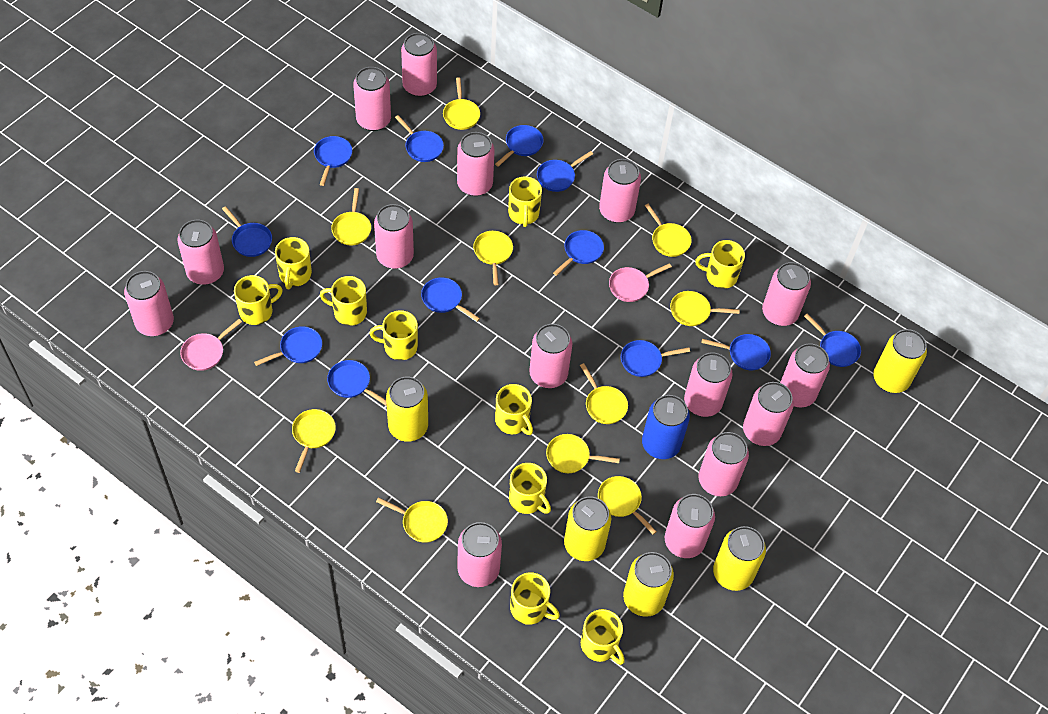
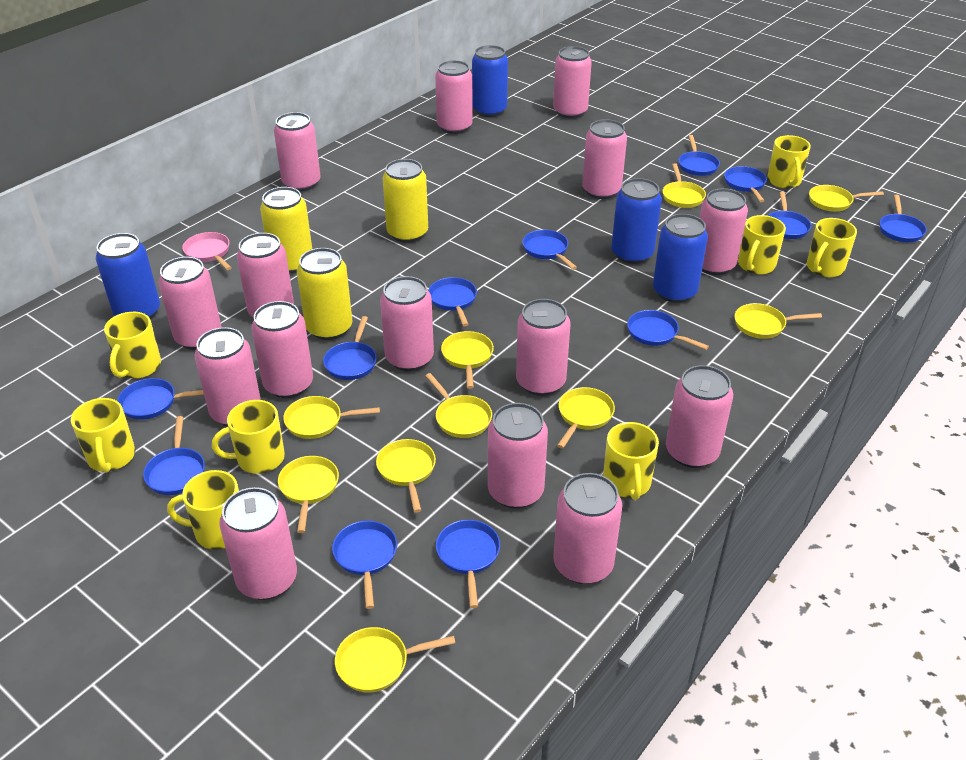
blue can: 1 -> 4
pink pan: 2 -> 1
yellow can: 5 -> 3
yellow mug: 10 -> 8

